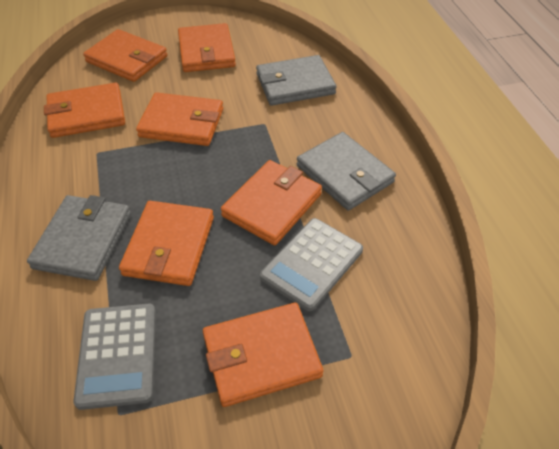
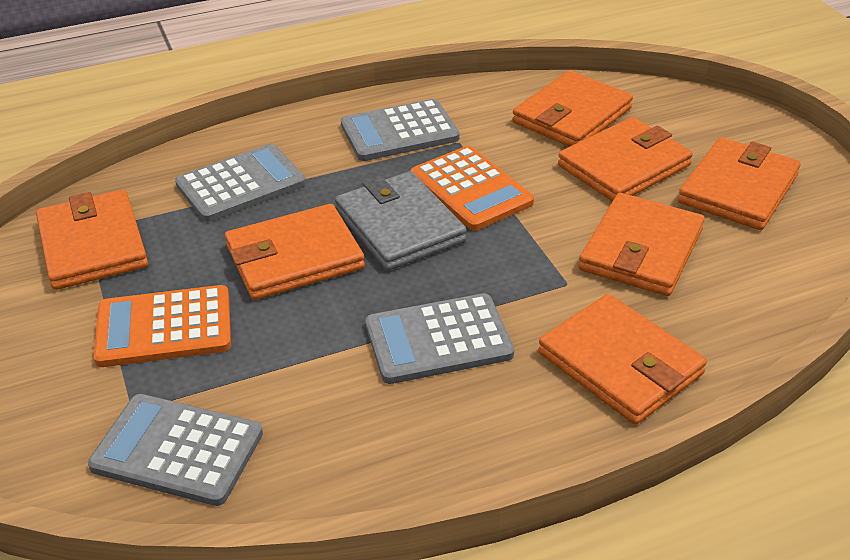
grey calculator: 2 -> 4
grey wallet: 3 -> 1
orange calculator: 0 -> 2

